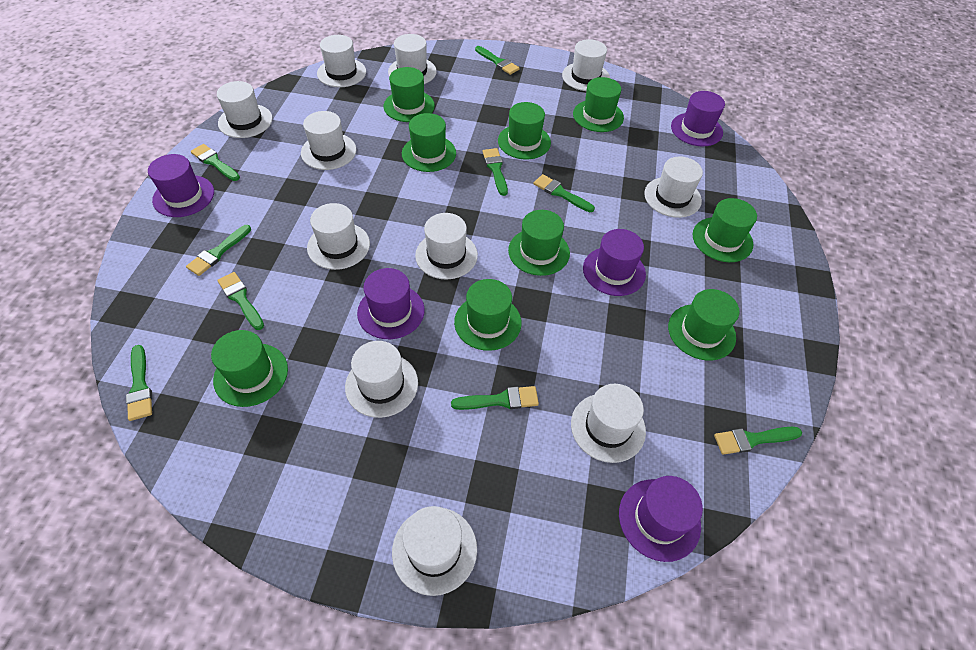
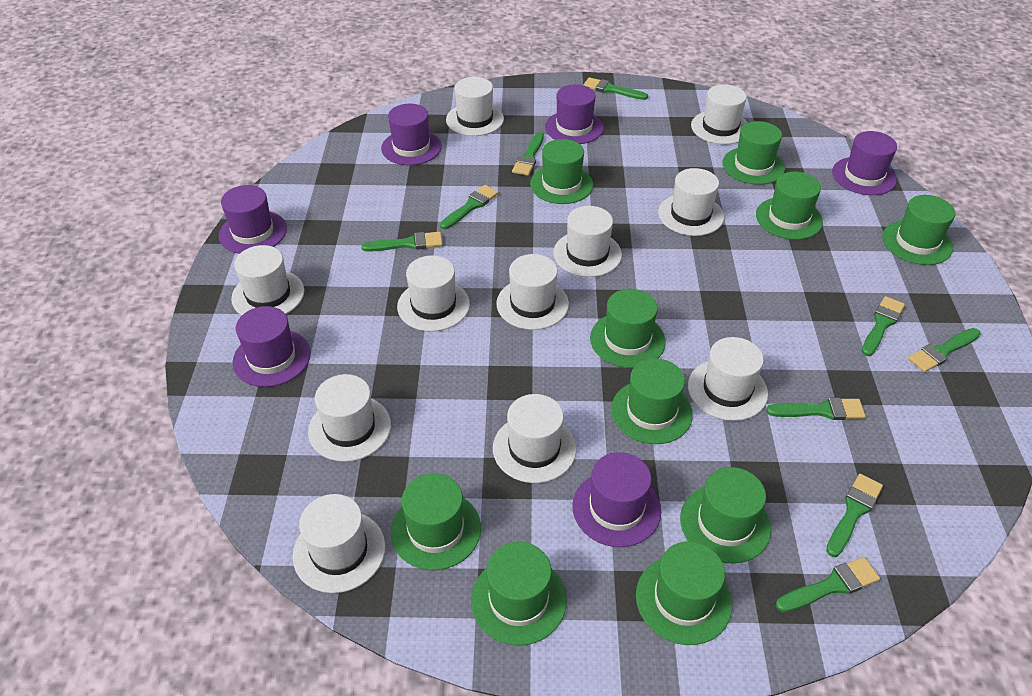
green hat: 9 -> 10
purple hat: 5 -> 6

